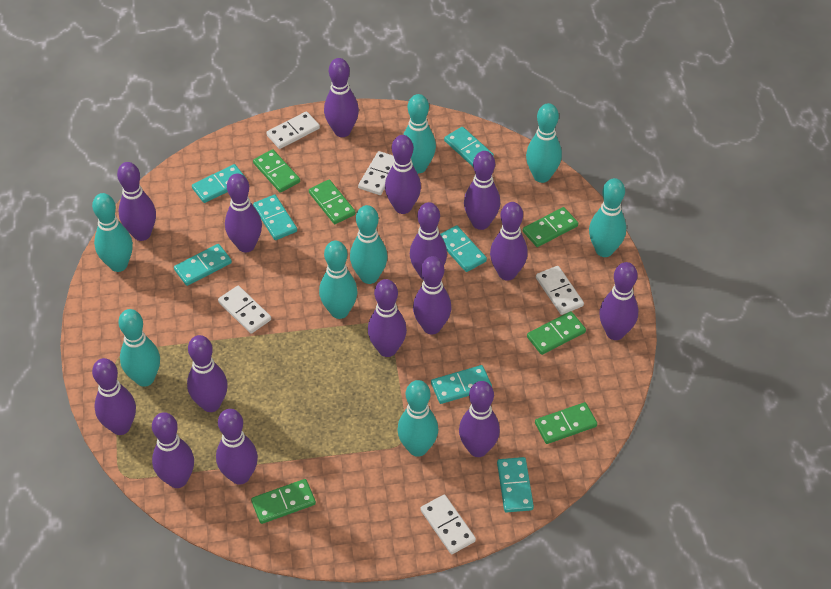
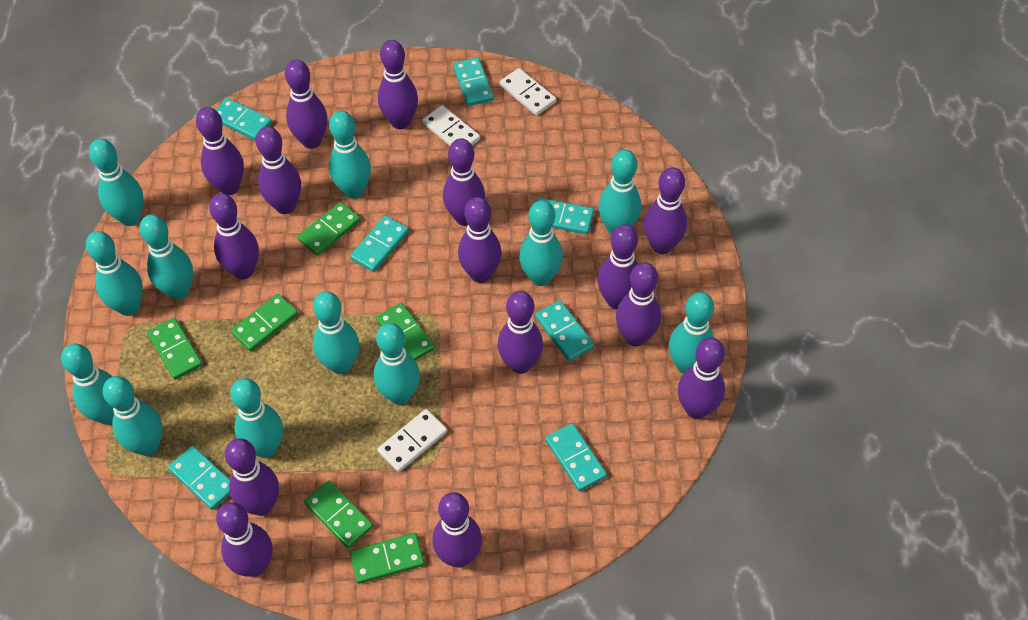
turquoise bowling pin: 8 -> 12
white domino: 5 -> 3

